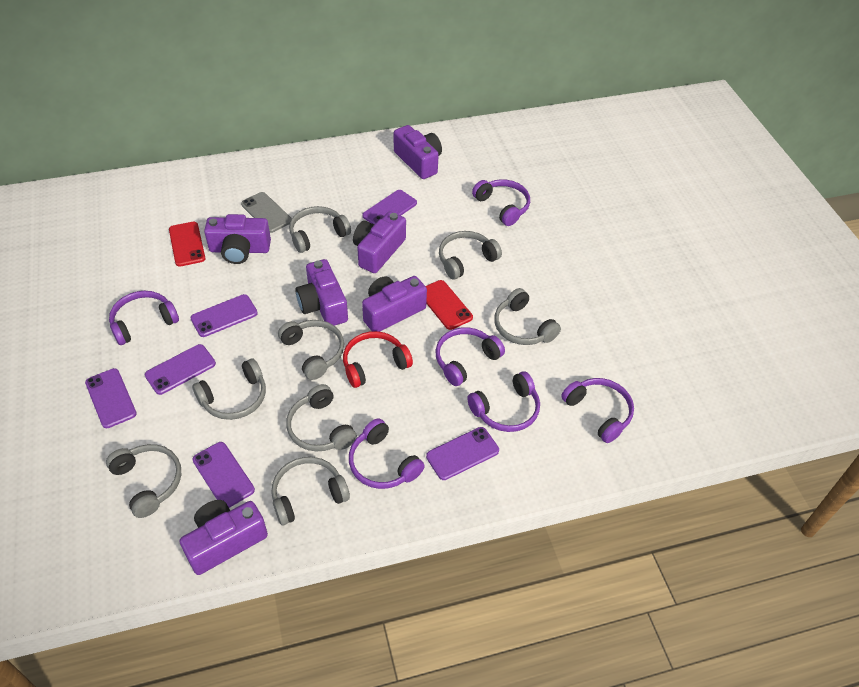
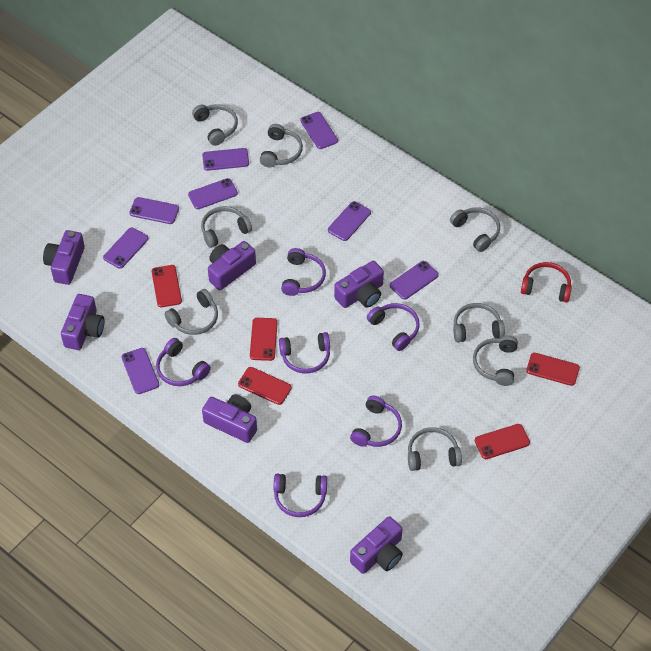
grey phone: 1 -> 0
purple phone: 6 -> 8
red phone: 2 -> 5

